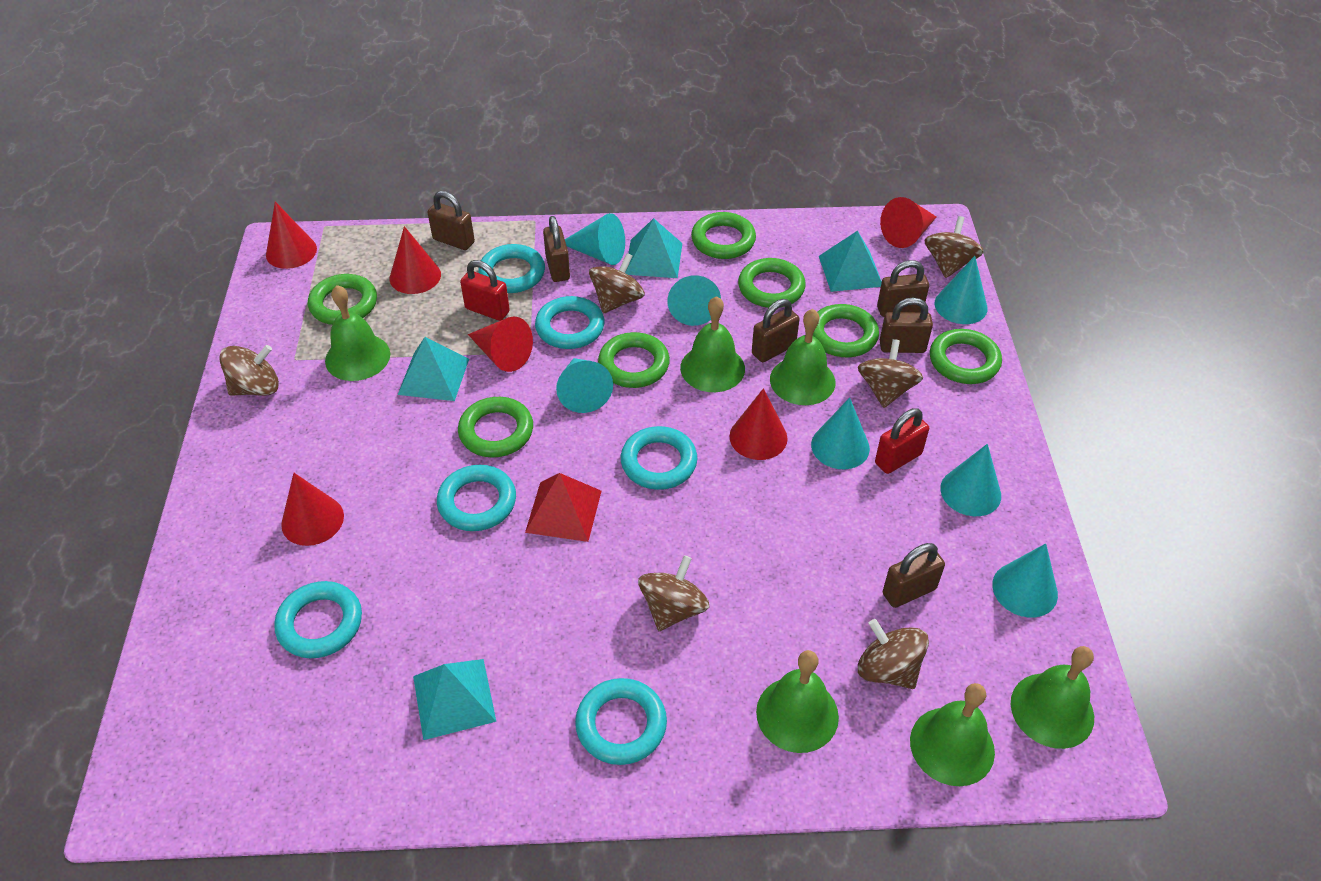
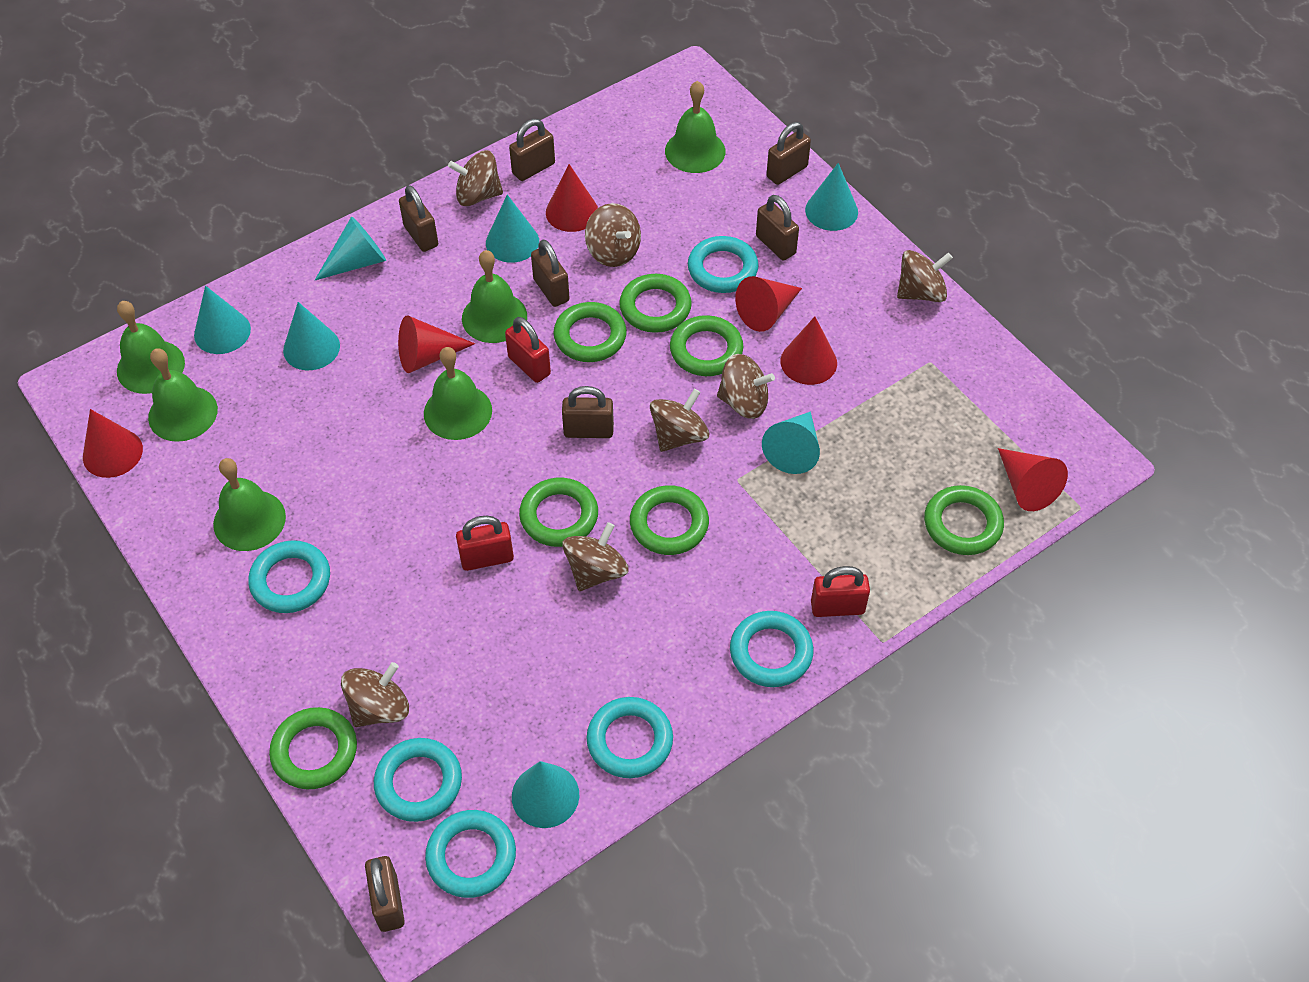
brown padlock: 6 -> 7
brown spinning top: 6 -> 7
red padlock: 2 -> 3
red pyramid: 1 -> 0
turquoise pyramid: 4 -> 0

